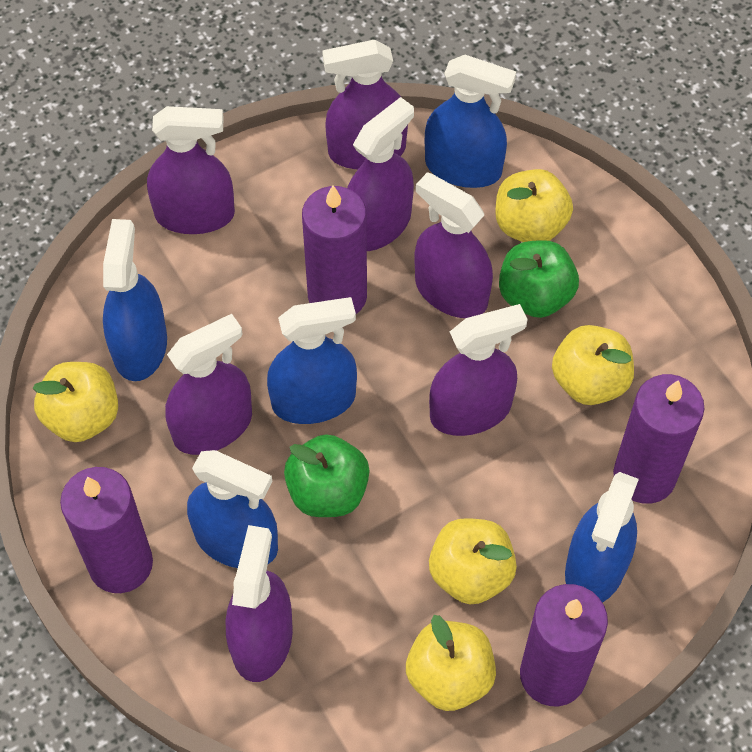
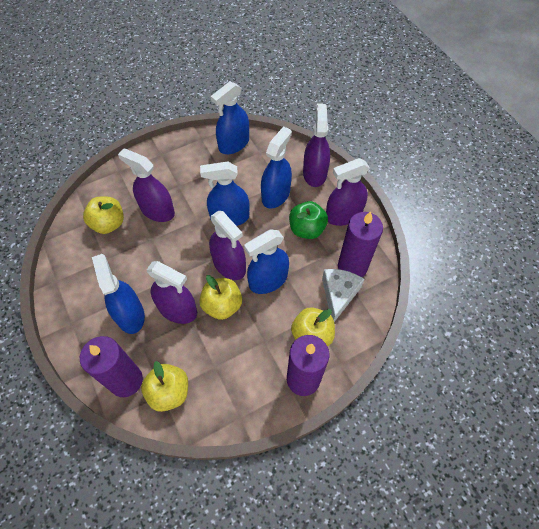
green apple: 2 -> 1
purple candle: 4 -> 3
purple spray bottle: 7 -> 5
white cheese: 0 -> 1
yellow apple: 5 -> 4

